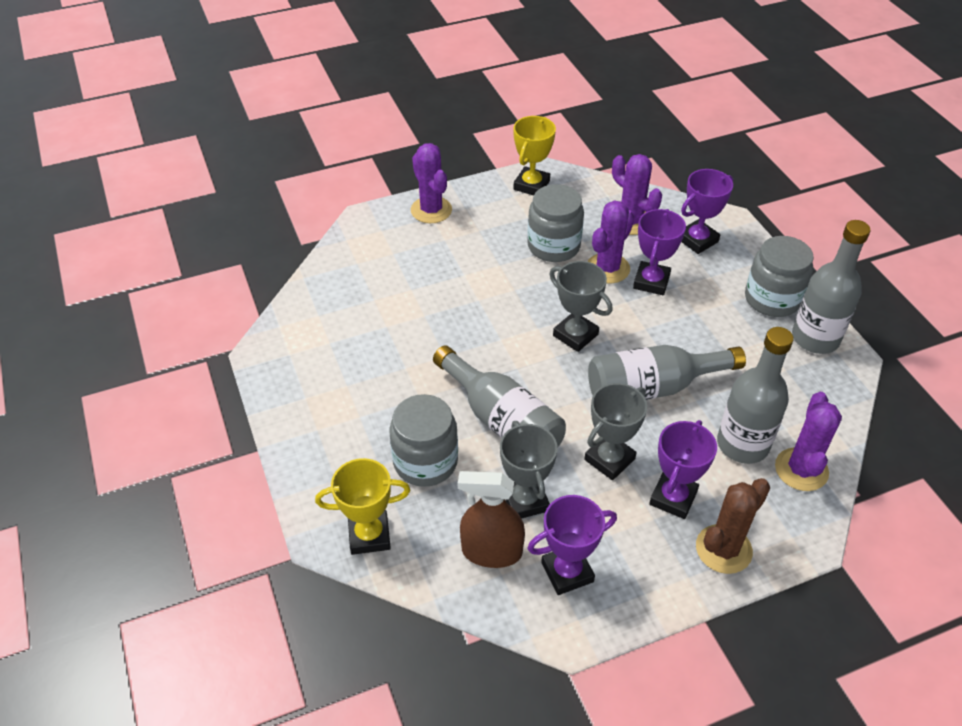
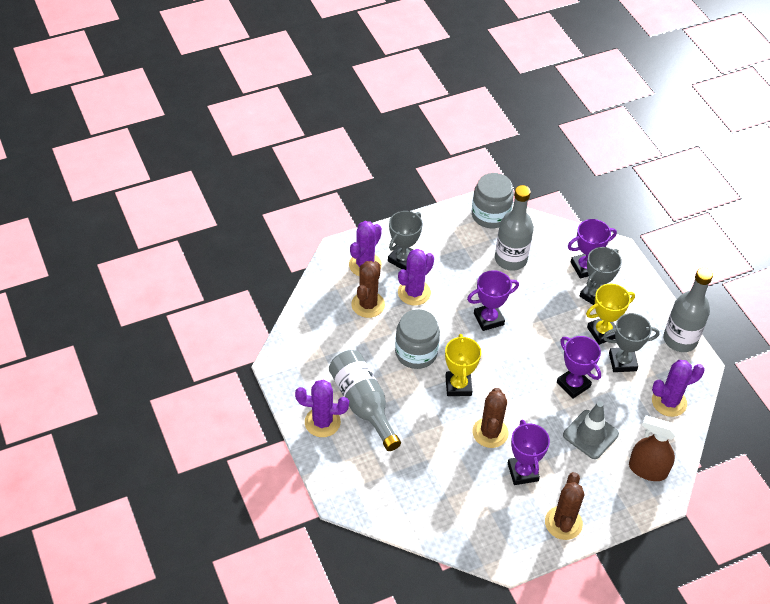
brown cactus: 1 -> 3
grey bottle: 4 -> 3
grey jar: 3 -> 2
grey traffic cone: 0 -> 1

